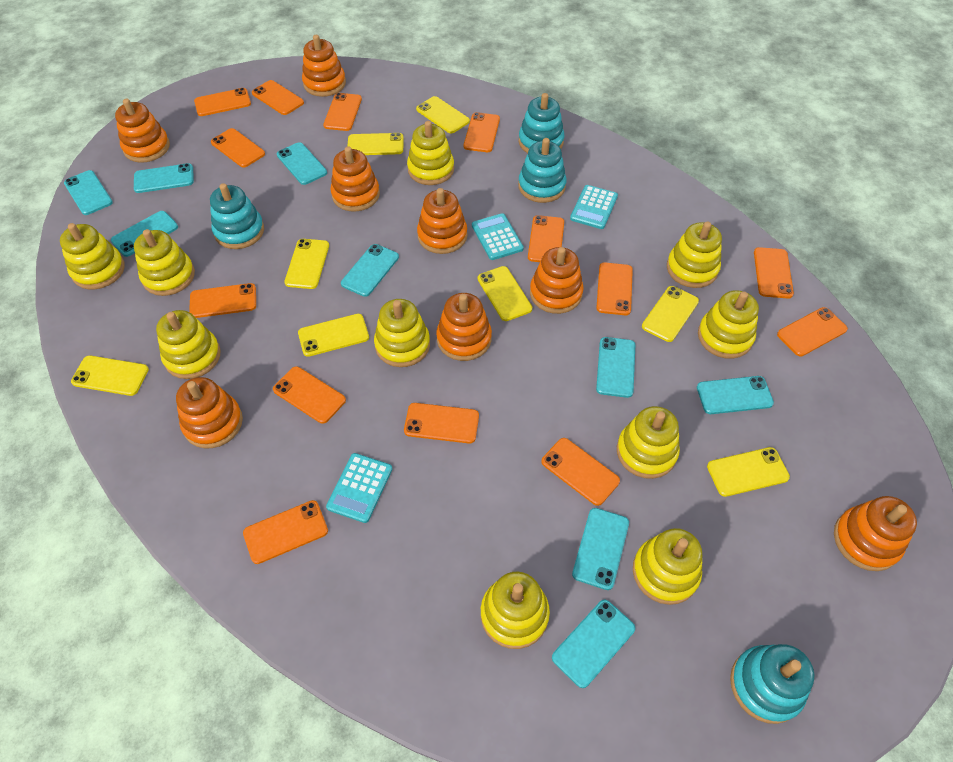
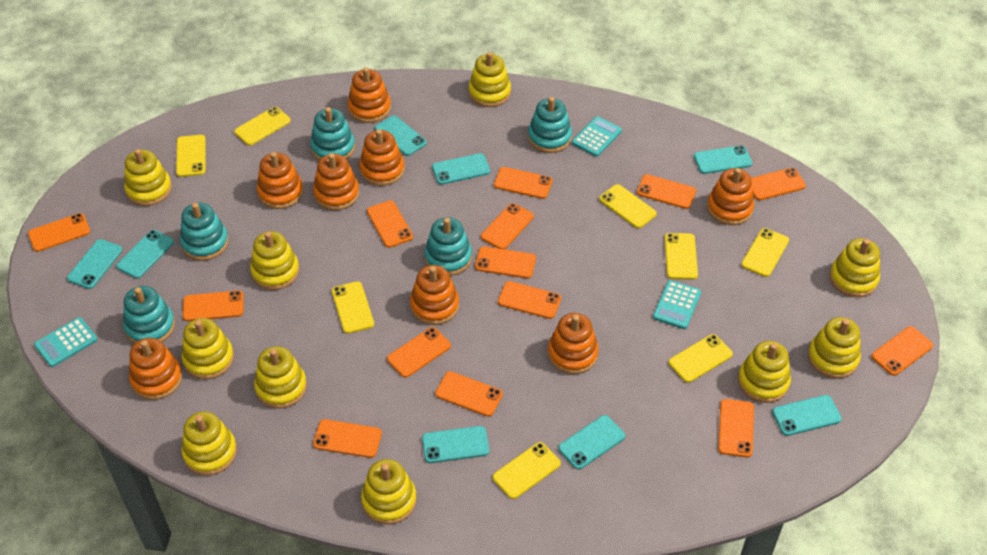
turquoise phone: 9 -> 8
turquoise stacking toy: 4 -> 5

